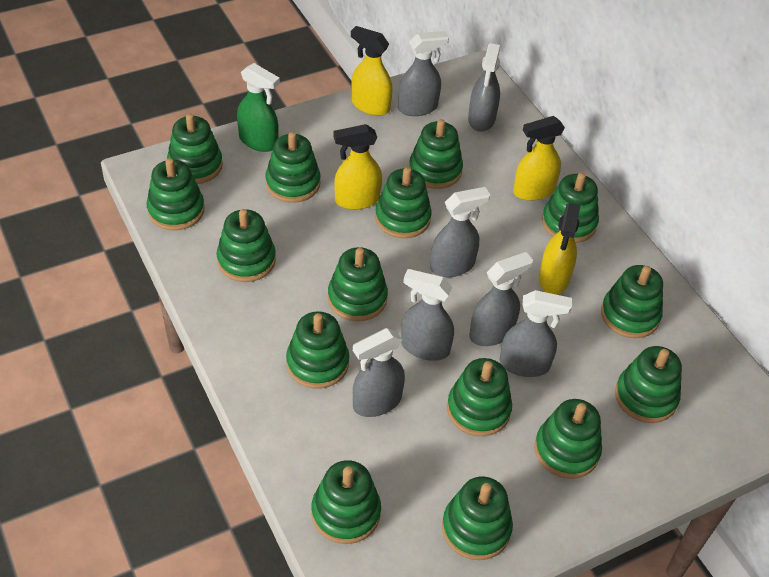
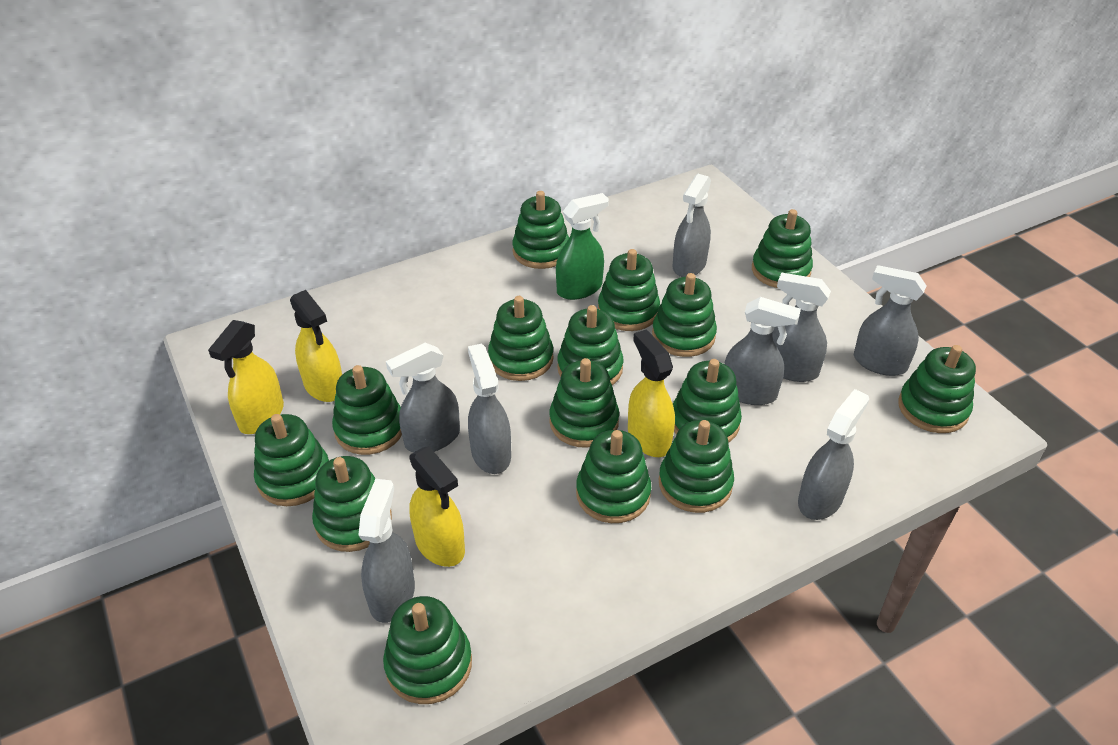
grey spray bottle: 7 -> 8

